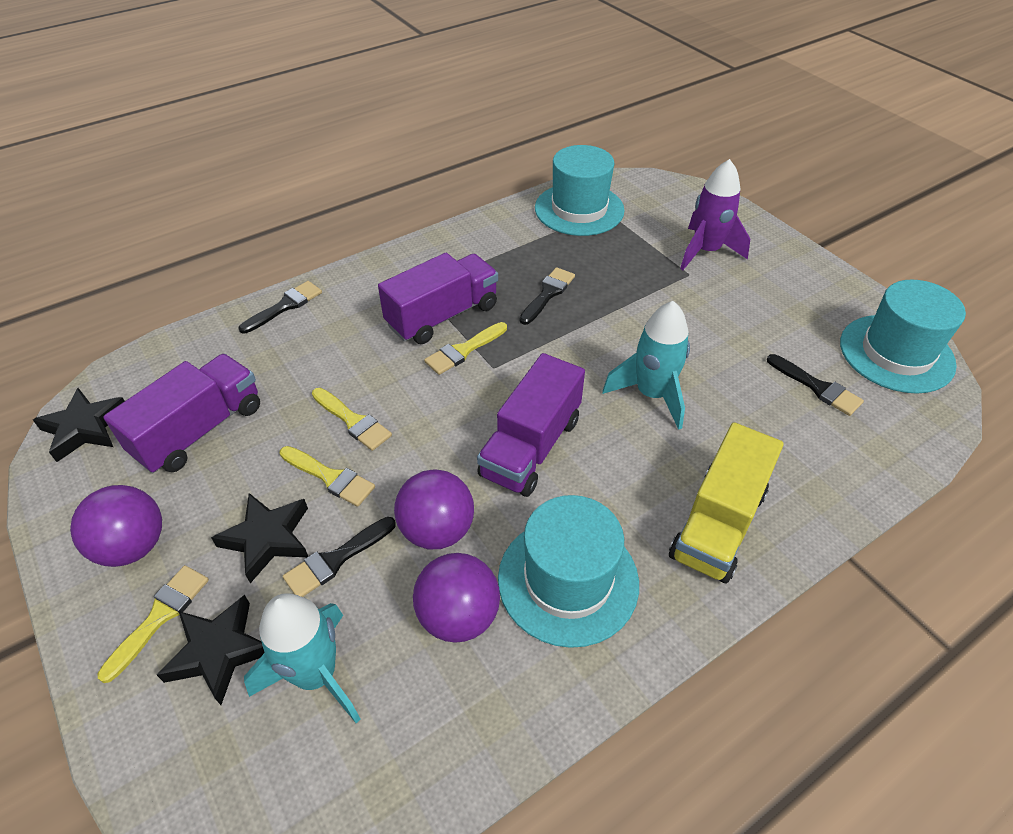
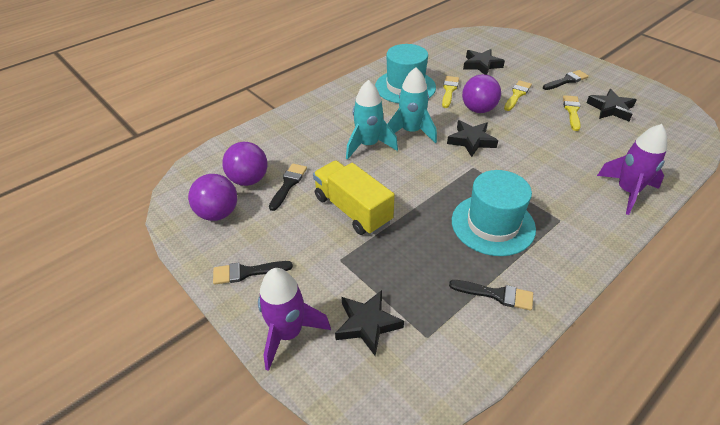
black star: 3 -> 4
purple rocket: 1 -> 2
purple truck: 3 -> 0
turquoise hat: 3 -> 2
yellow brush: 4 -> 3

